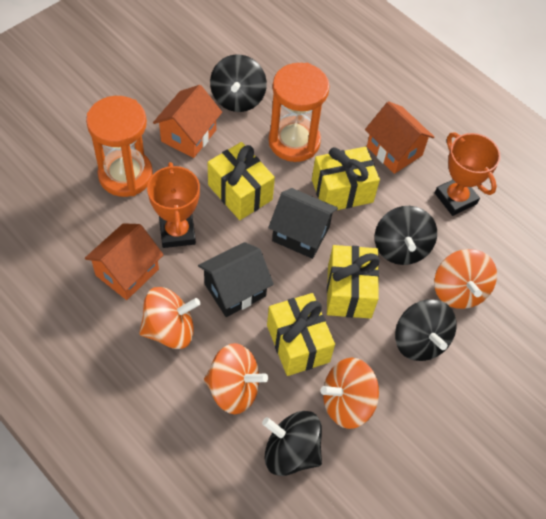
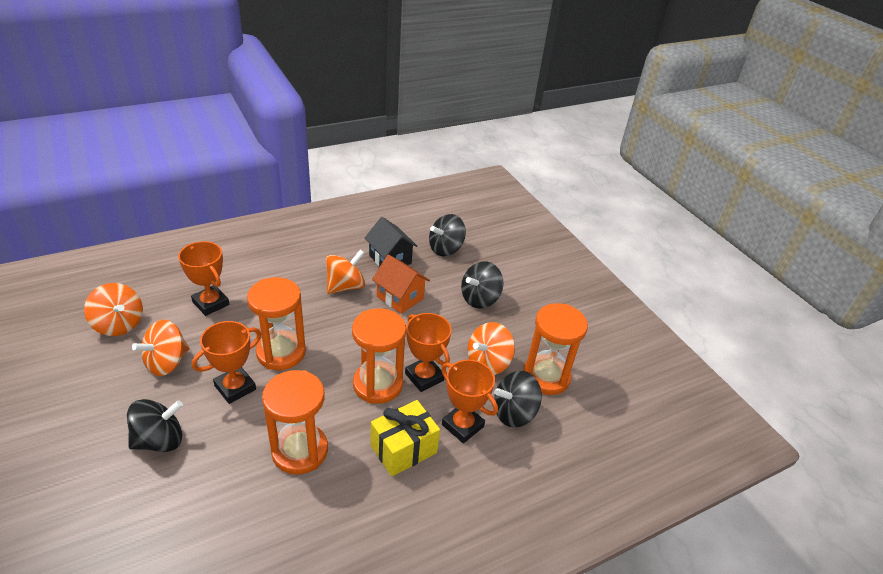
black house: 2 -> 1
orange hourglass: 2 -> 4
orange house: 3 -> 1
orange trophy: 2 -> 4
yellow gift: 4 -> 1

